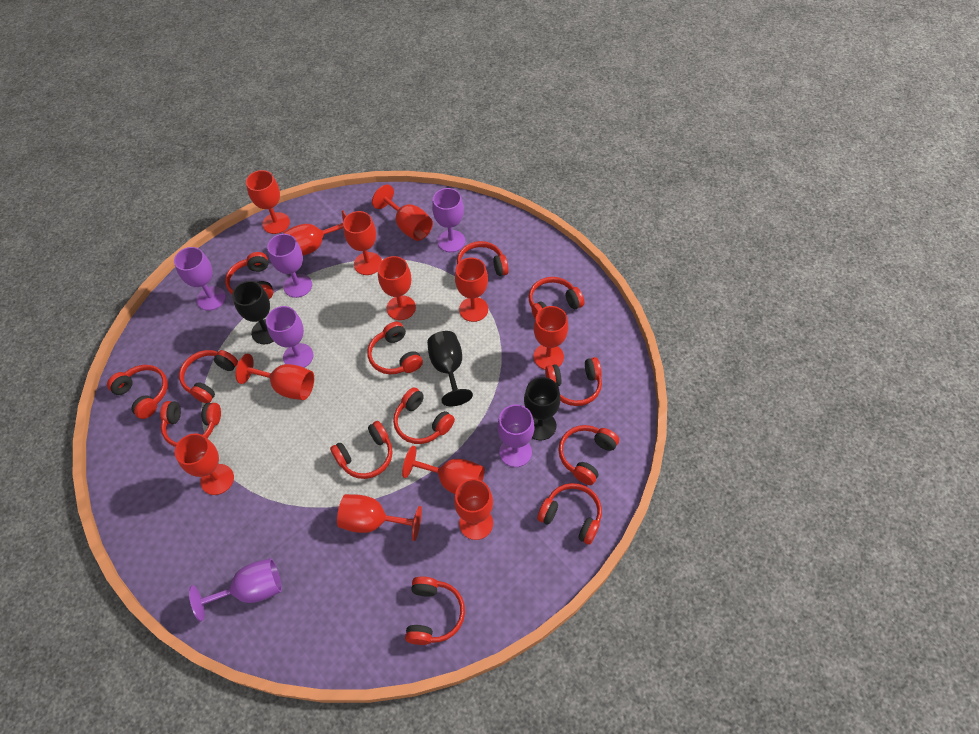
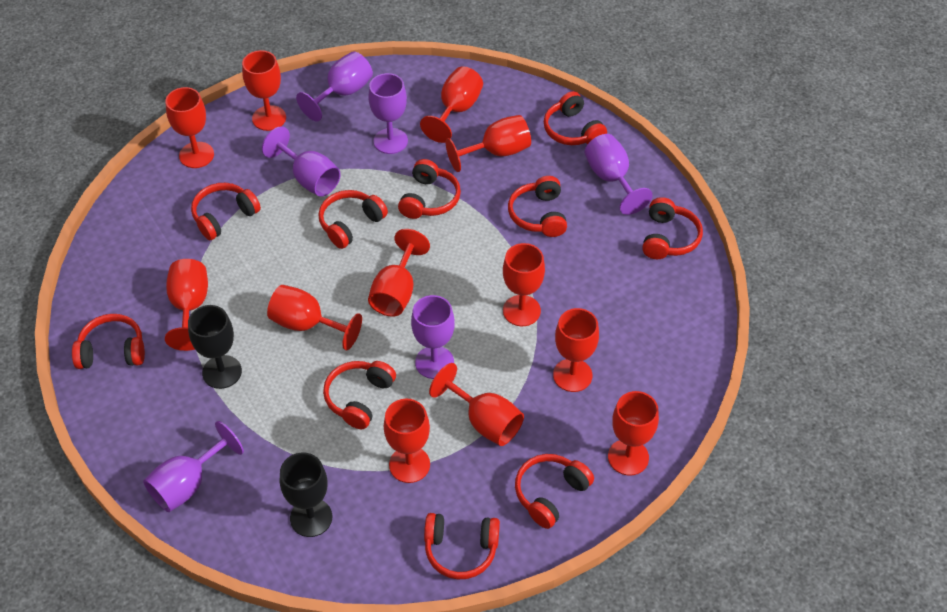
black goblet: 3 -> 2
red headphones: 13 -> 10

